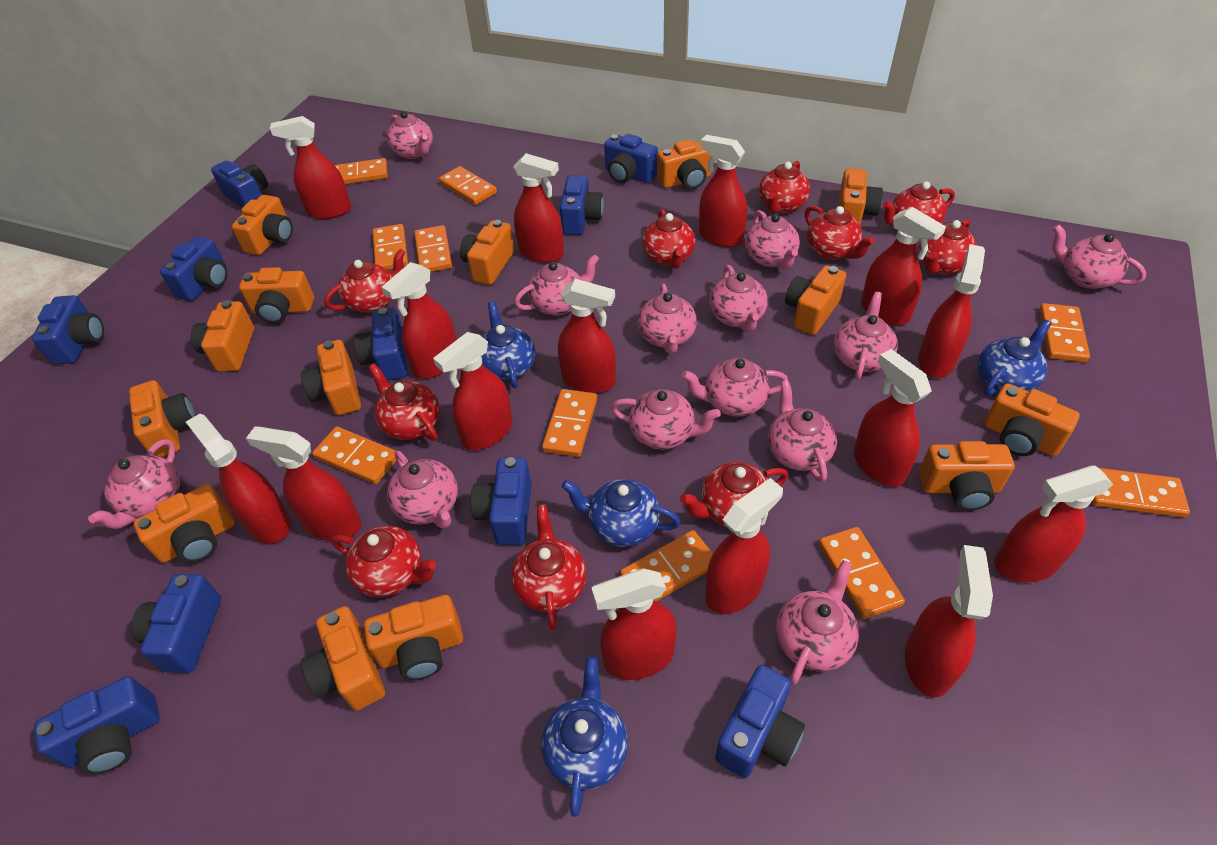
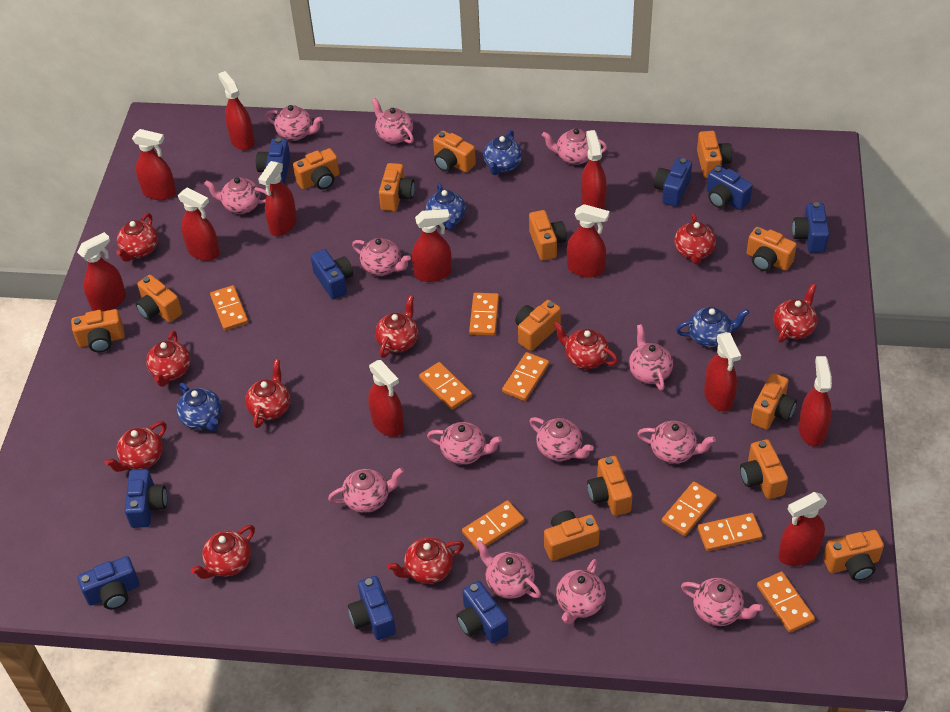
blue camera: 10 -> 9
orange domino: 10 -> 8
red spray bottle: 15 -> 12

